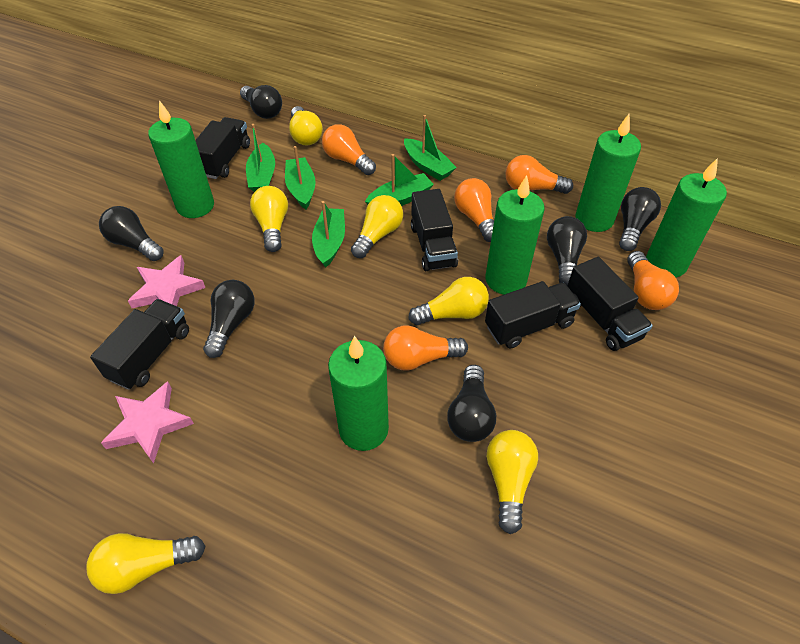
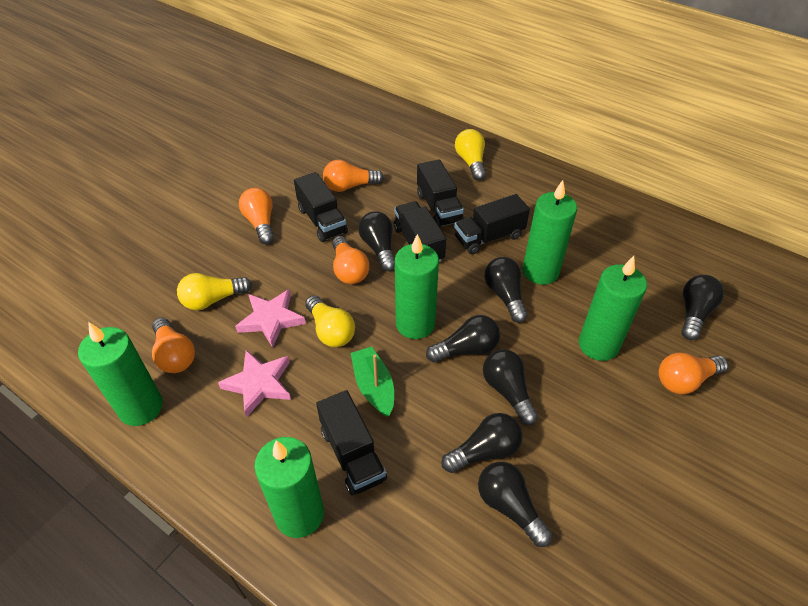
black light bulb: 6 -> 7
green boat: 5 -> 1
yellow light bulb: 6 -> 3

